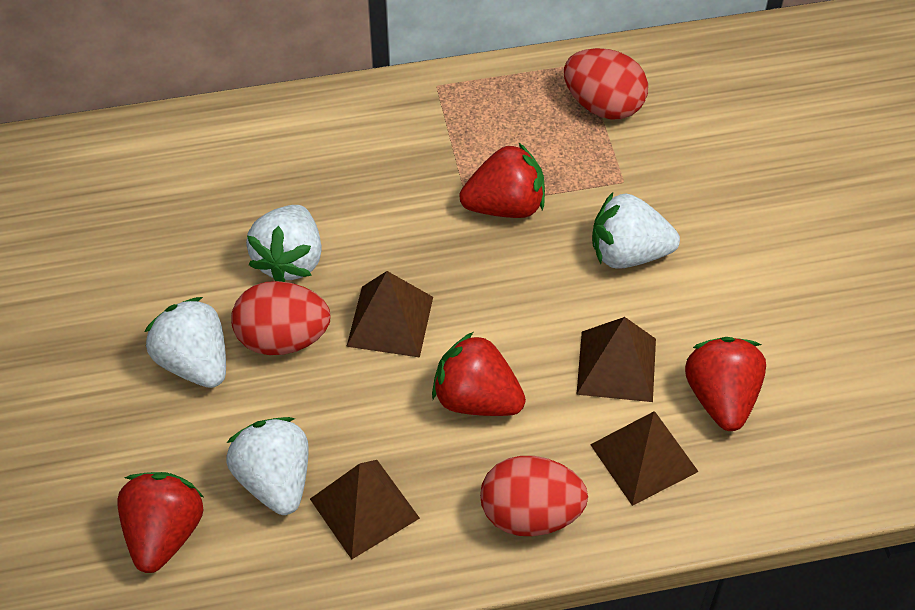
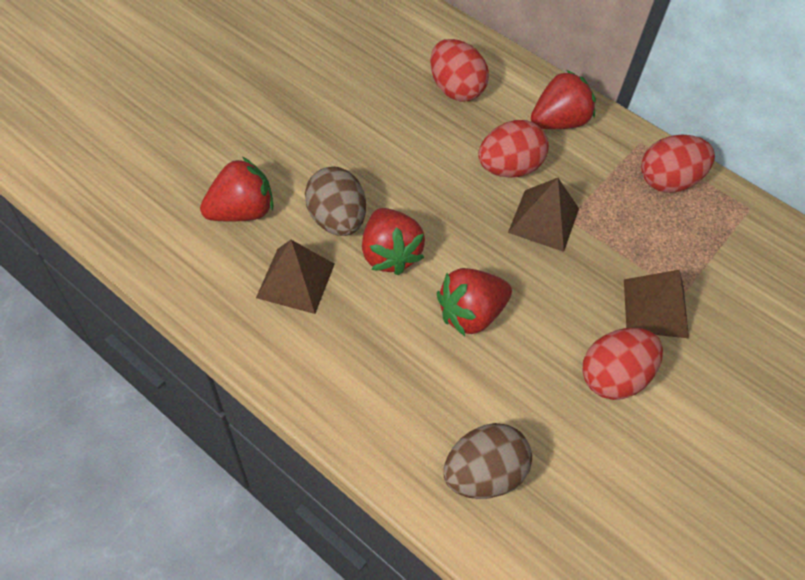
brown egg: 0 -> 2
brown pyramid: 4 -> 3
red egg: 3 -> 4
white strawberry: 4 -> 0

